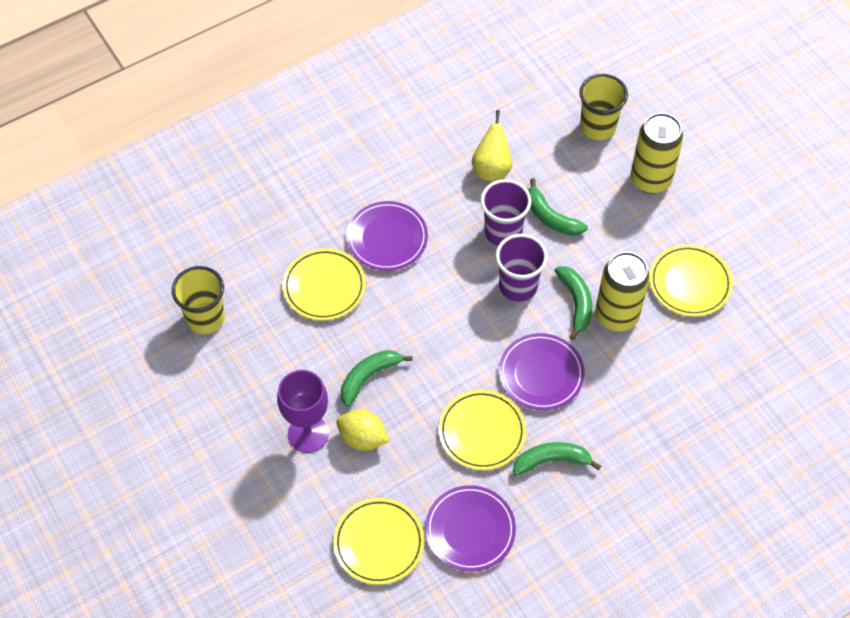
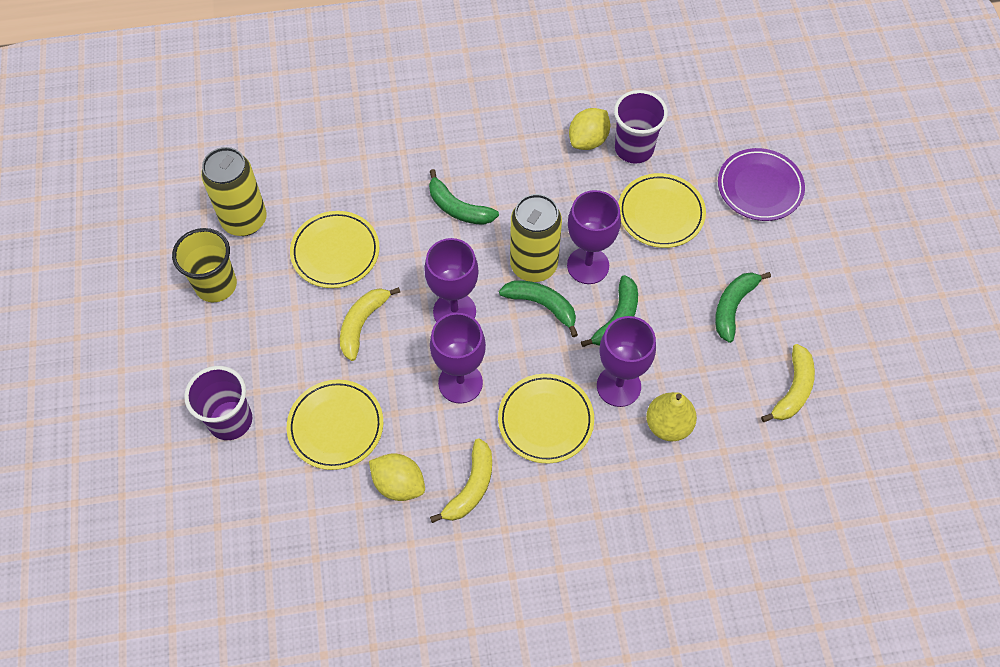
purple goblet: 1 -> 4
purple plate: 3 -> 1
yellow banana: 0 -> 3
yellow cup: 2 -> 1
yellow lemon: 1 -> 2

